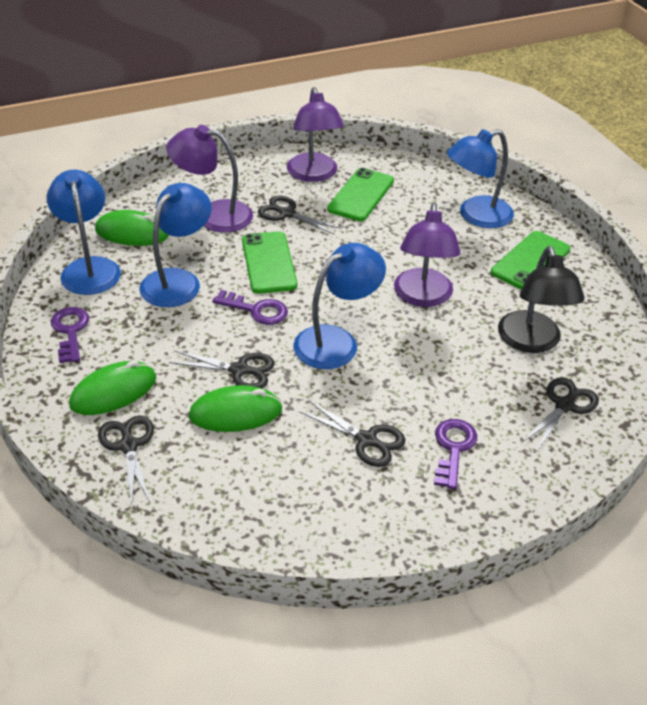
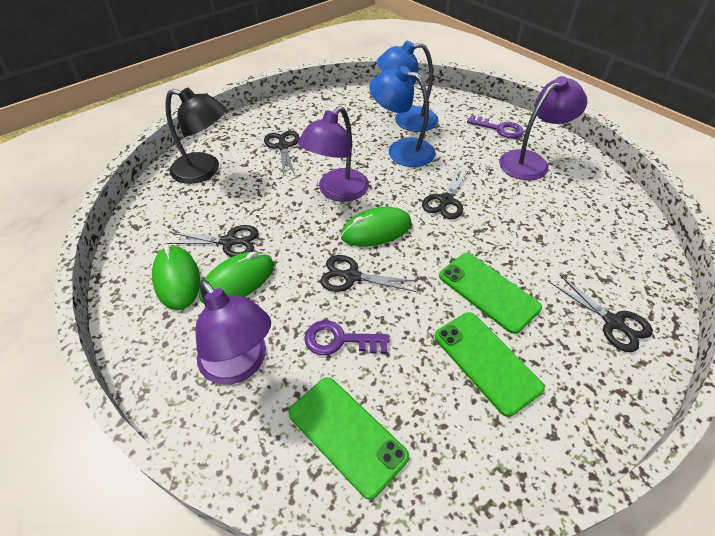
blue lamp: 4 -> 2
purple key: 3 -> 2

